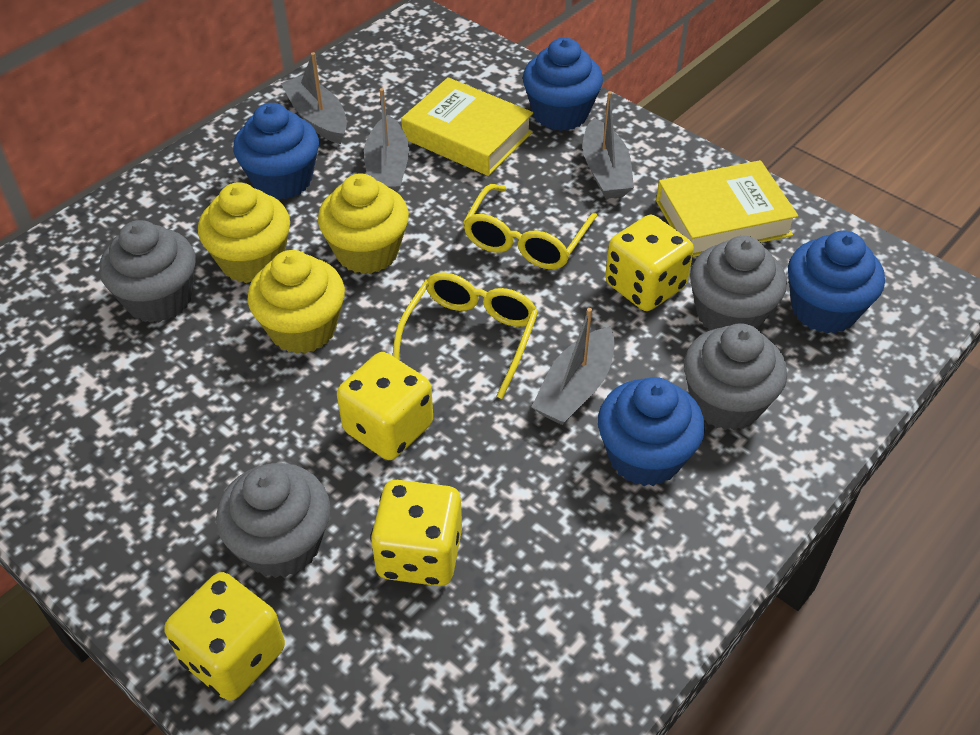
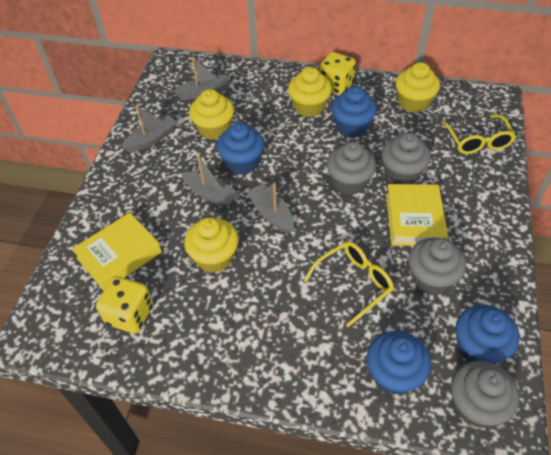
yellow cupcake: 3 -> 4
yellow dice: 4 -> 2

